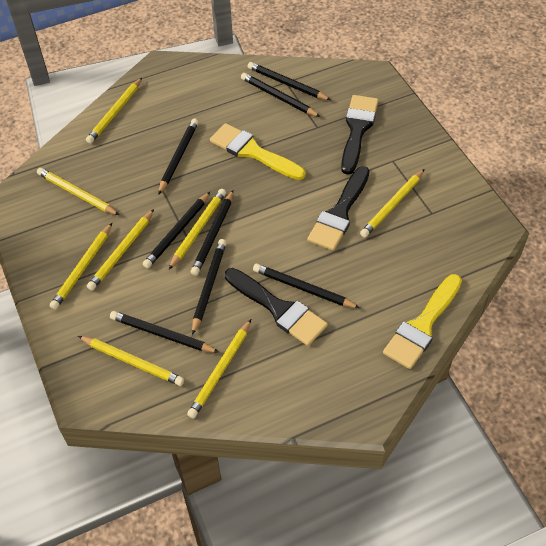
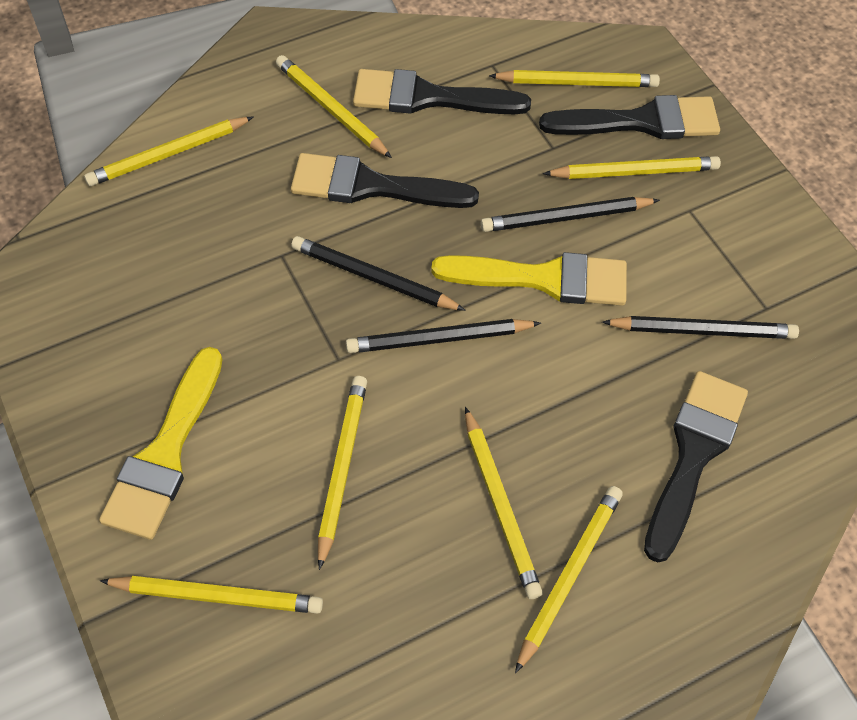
black brush: 3 -> 4
black pencil: 8 -> 4

